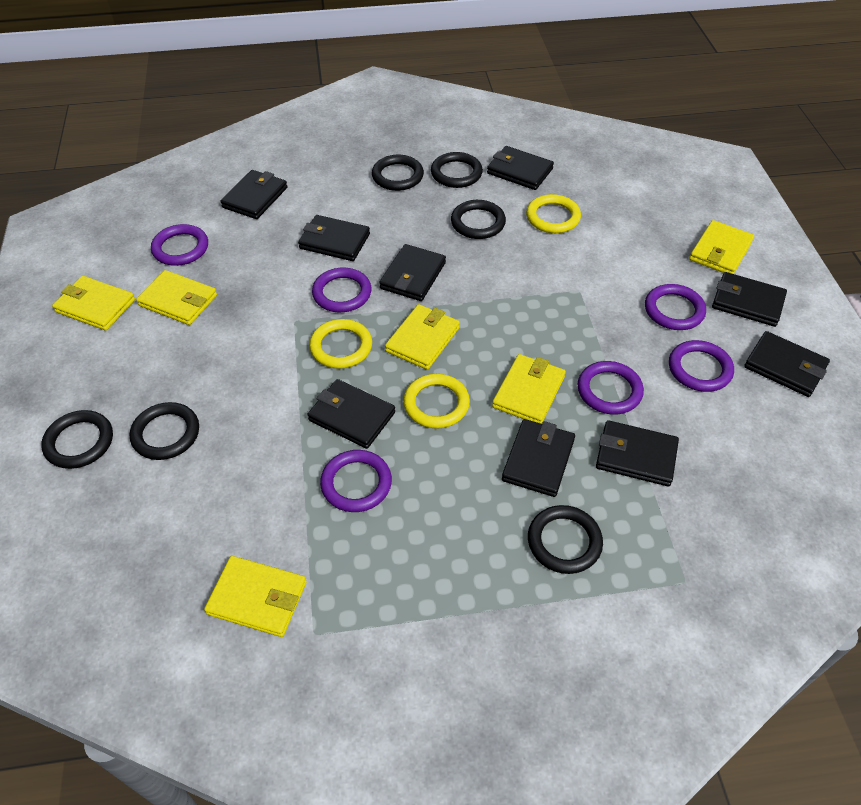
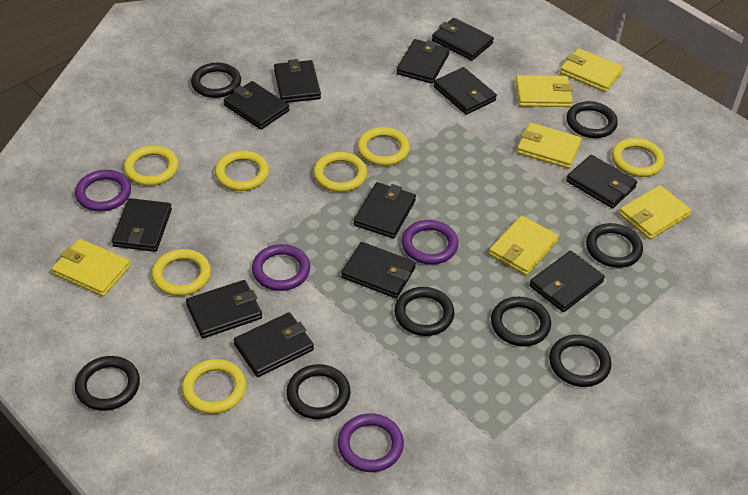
black ring: 6 -> 8
black wallet: 9 -> 12
purple ring: 6 -> 4
yellow ring: 3 -> 7

